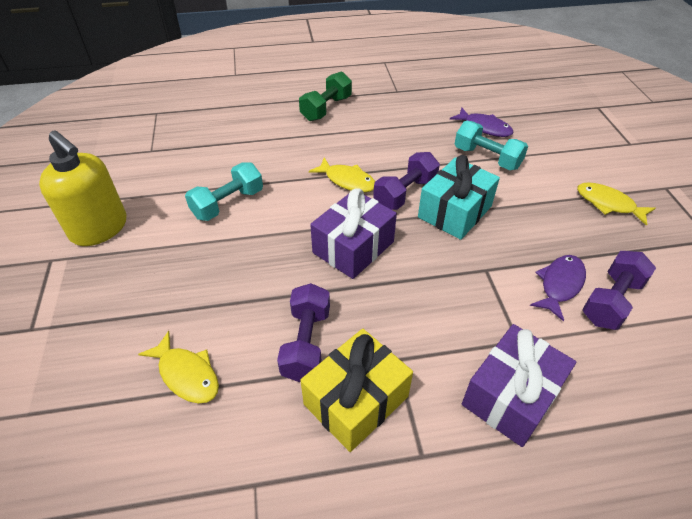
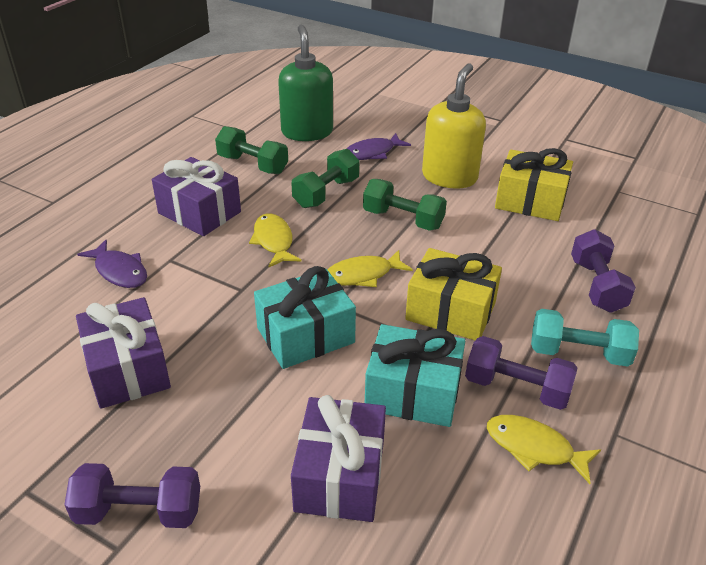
green dumbbell: 1 -> 3
green soap dispenser: 0 -> 1
purple gift: 2 -> 3
turquoise dumbbell: 2 -> 1
turquoise gift: 1 -> 2
yellow gift: 1 -> 2

